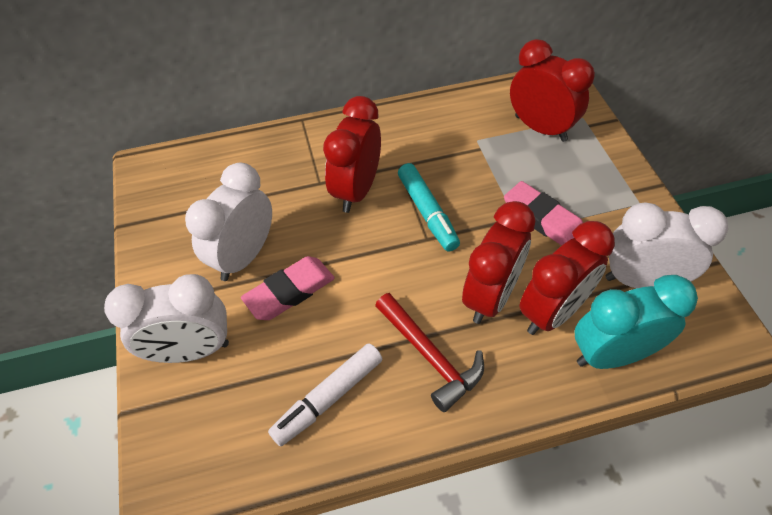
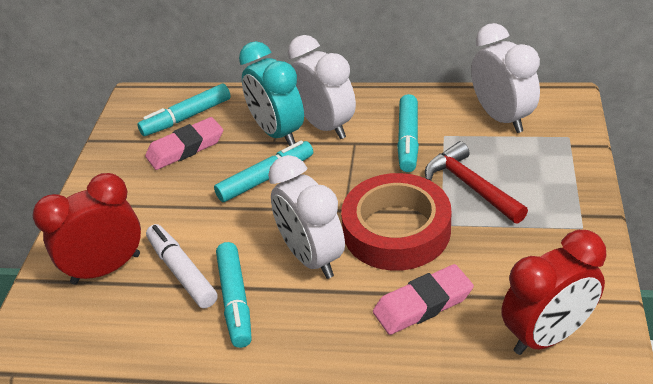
red clock: 4 -> 2
red tape: 0 -> 1
turquoise marker: 1 -> 4

